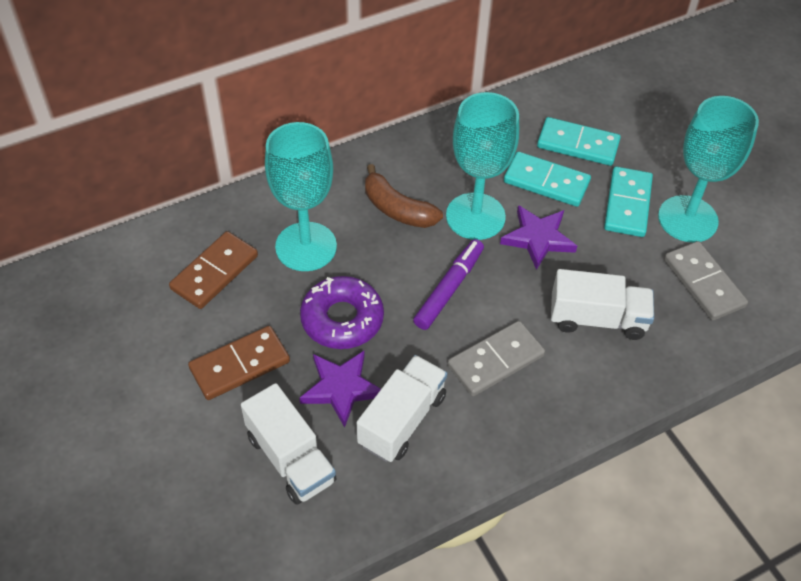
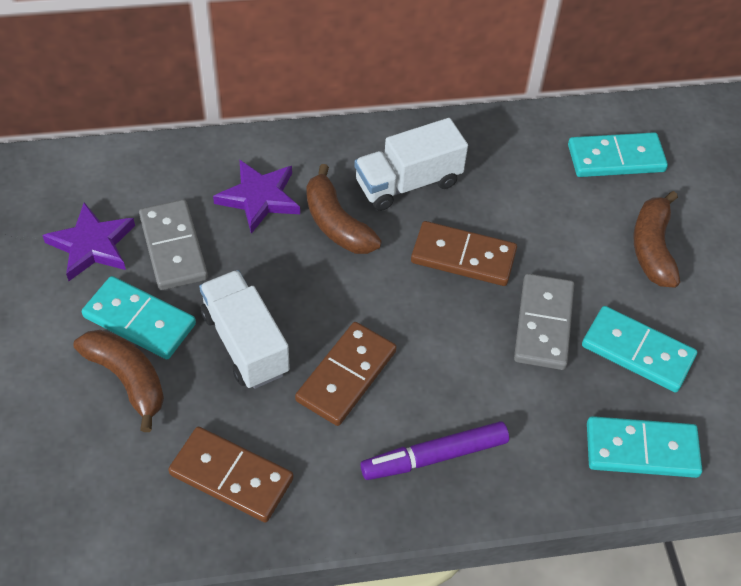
brown banana: 1 -> 3
brown domino: 2 -> 3
purple donut: 1 -> 0
turquoise domino: 3 -> 4
turquoise goblet: 3 -> 0
white truck: 3 -> 2

